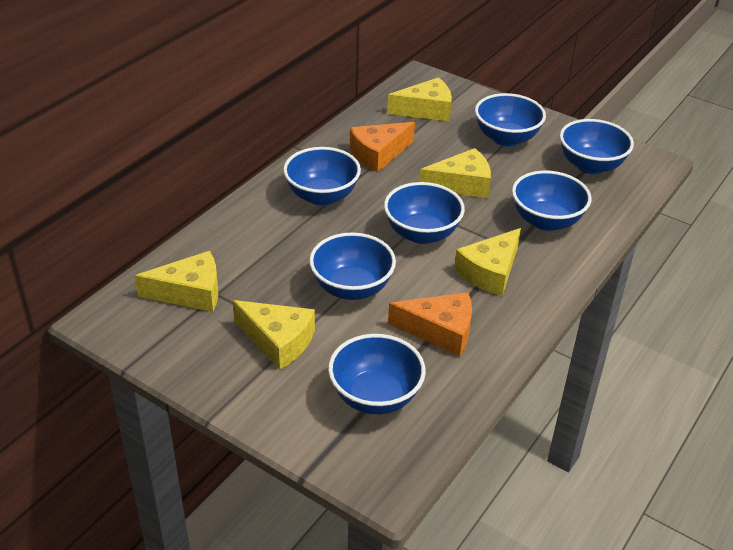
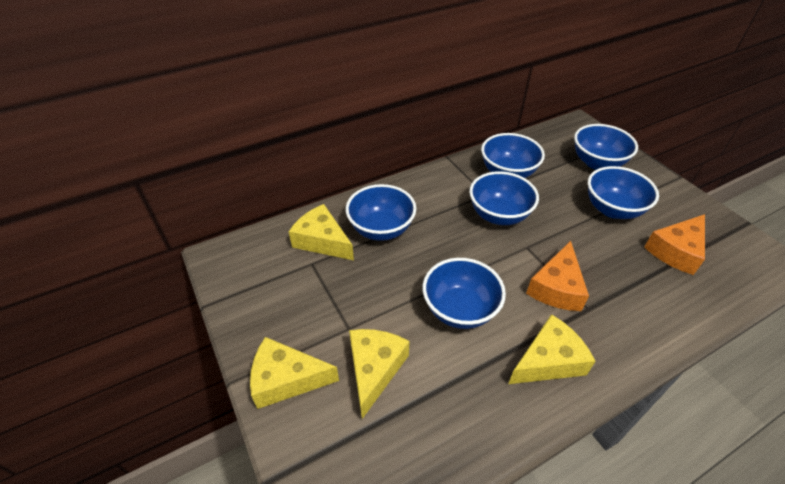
blue bowl: 7 -> 6
yellow cheese: 5 -> 4

